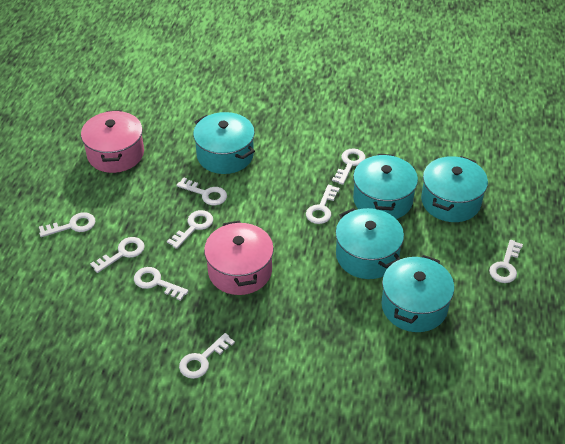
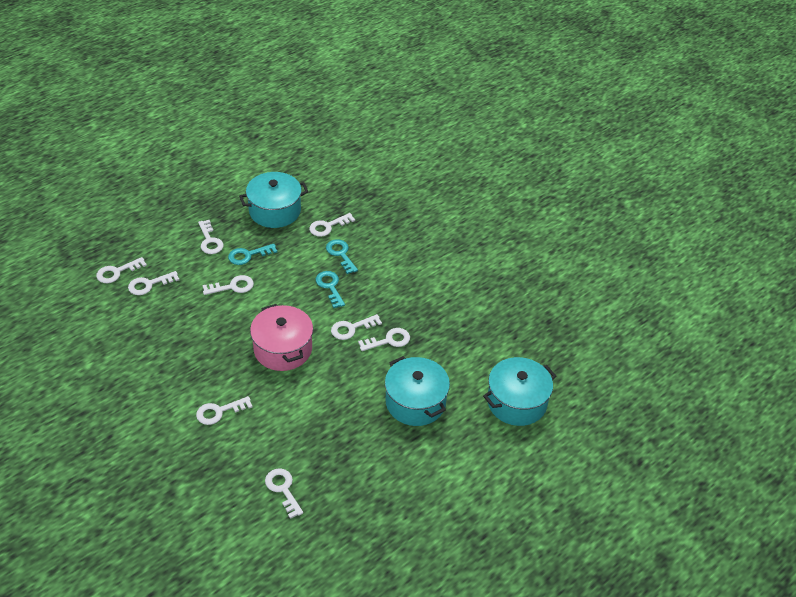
pink pot: 2 -> 1
turquoise key: 0 -> 3
turquoise pot: 5 -> 3

